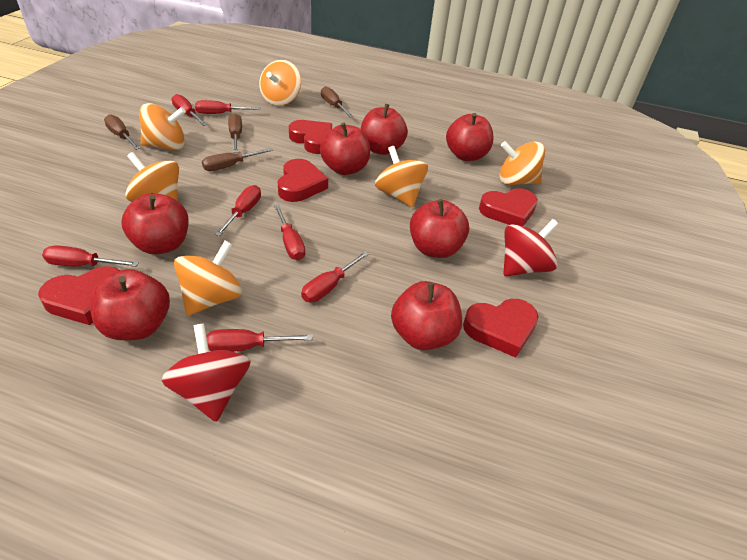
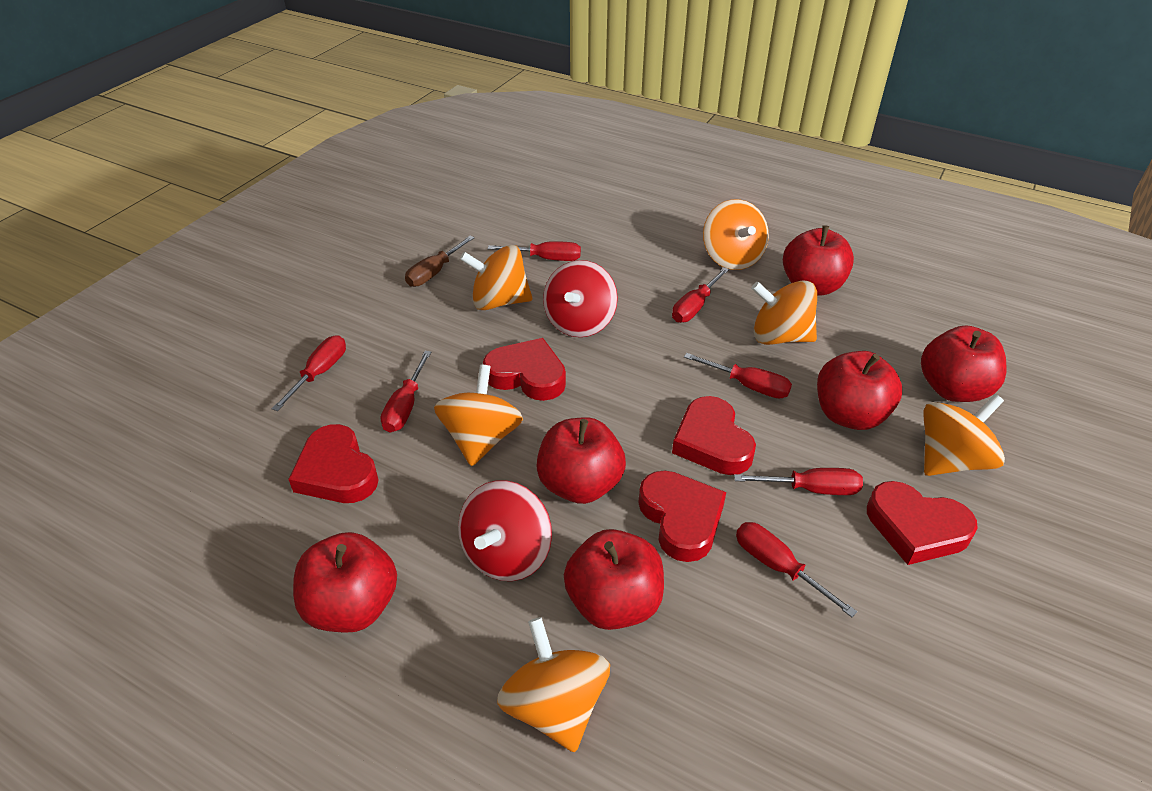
brown screwdriver: 4 -> 1
red apple: 7 -> 6

